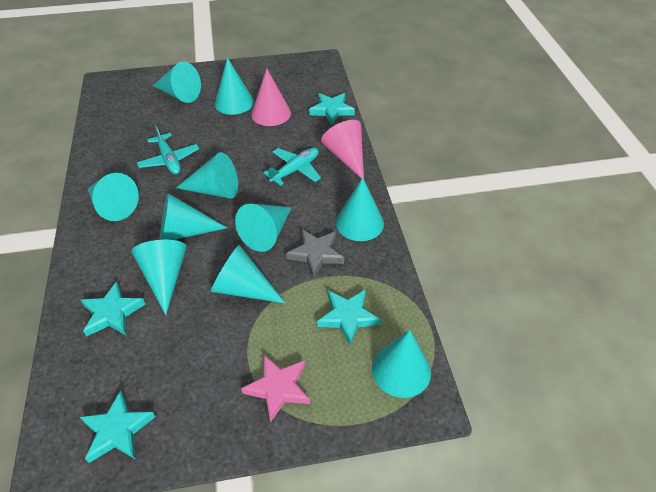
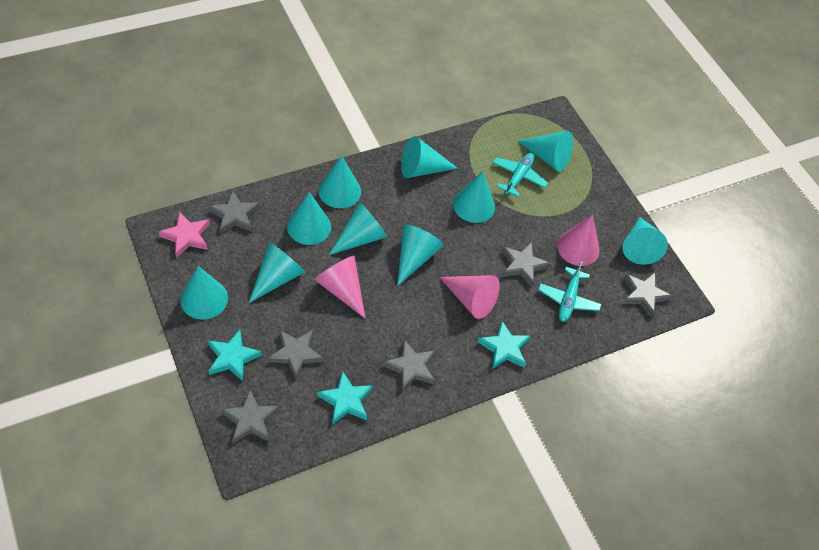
grey star: 1 -> 6
pink cone: 2 -> 3
turquoise star: 4 -> 3

